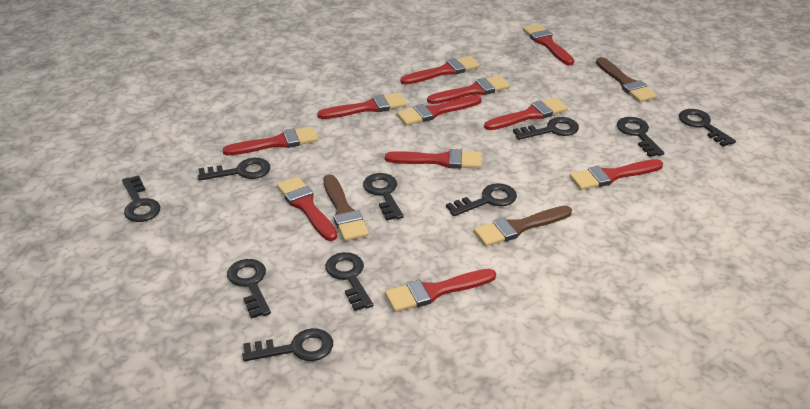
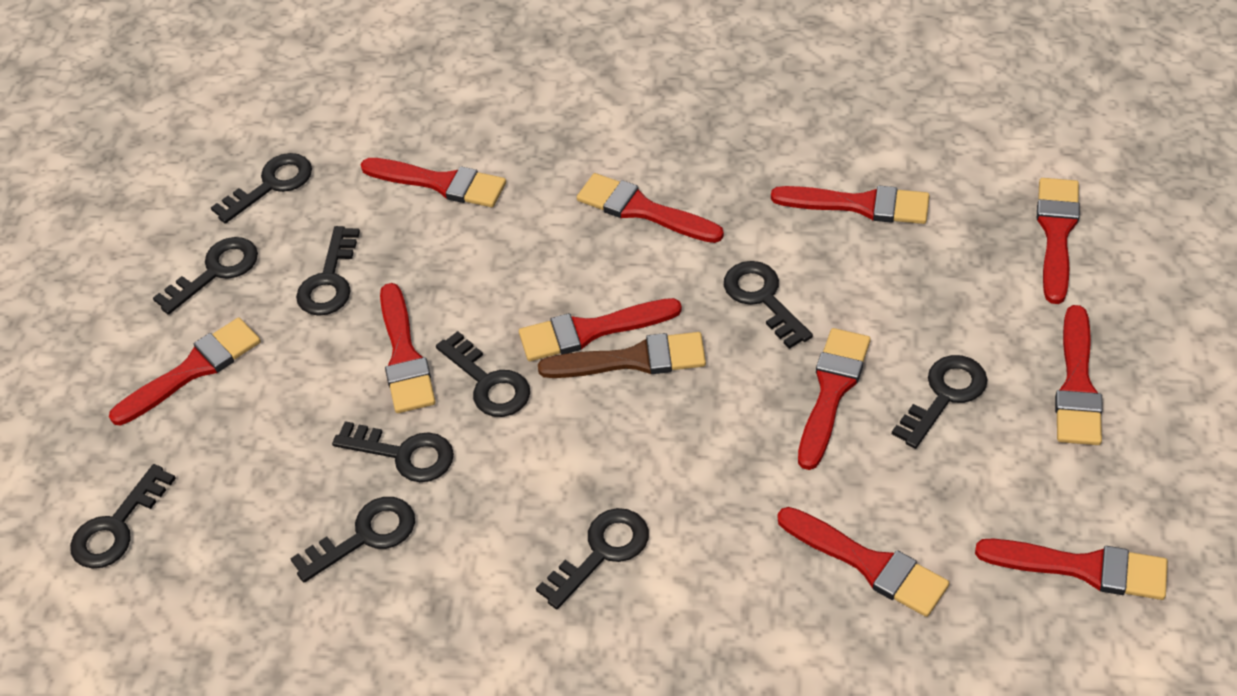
brown brush: 3 -> 1

